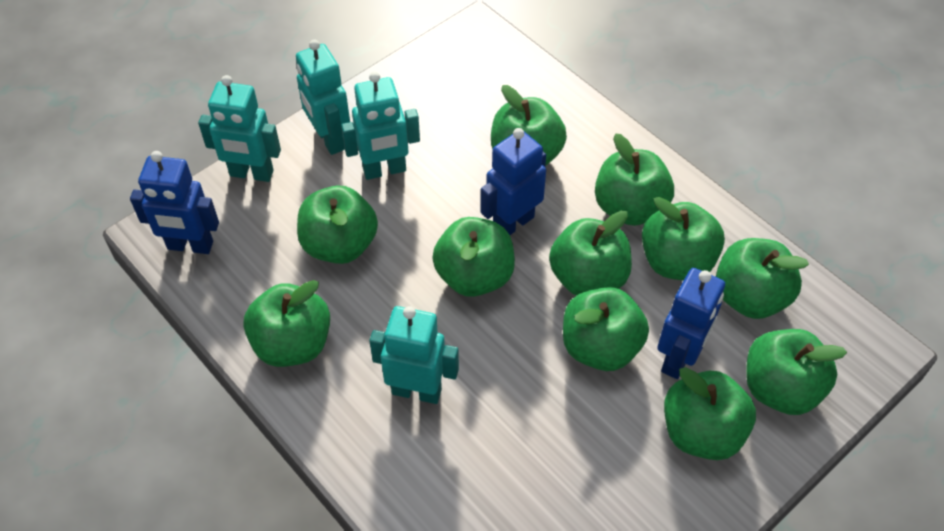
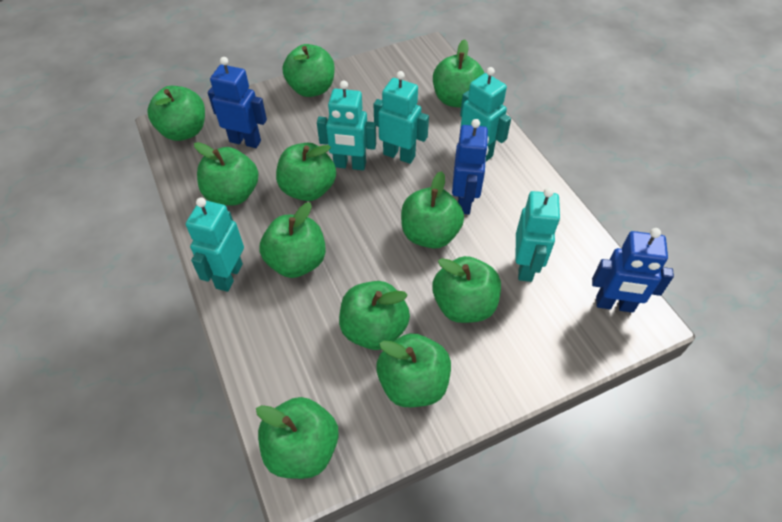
turquoise robot: 4 -> 5

